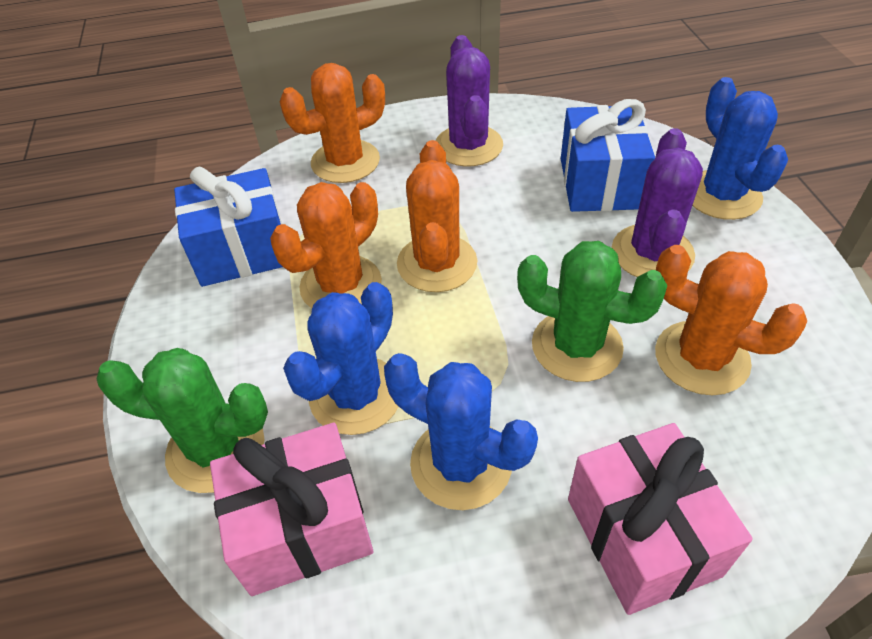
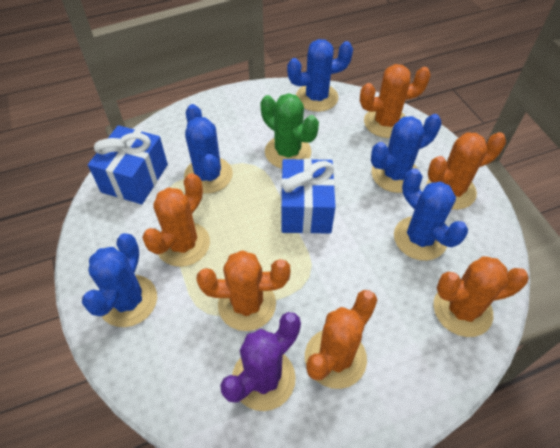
blue cactus: 3 -> 5
green cactus: 2 -> 1
orange cactus: 4 -> 6
pink gift: 2 -> 0
purple cactus: 2 -> 1

